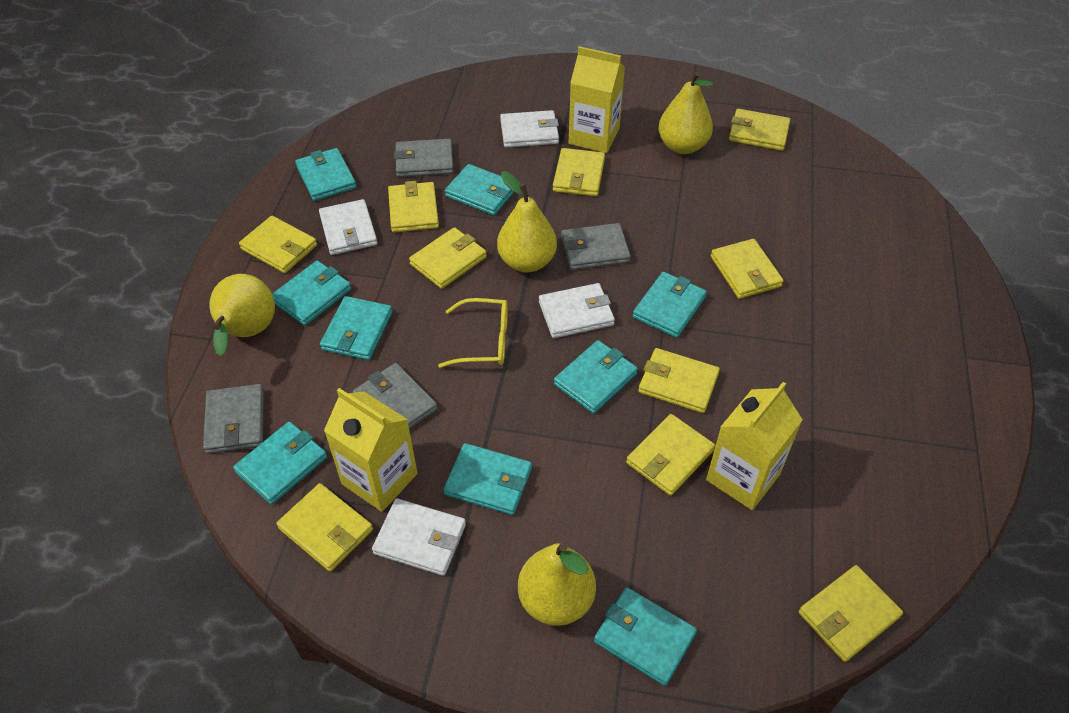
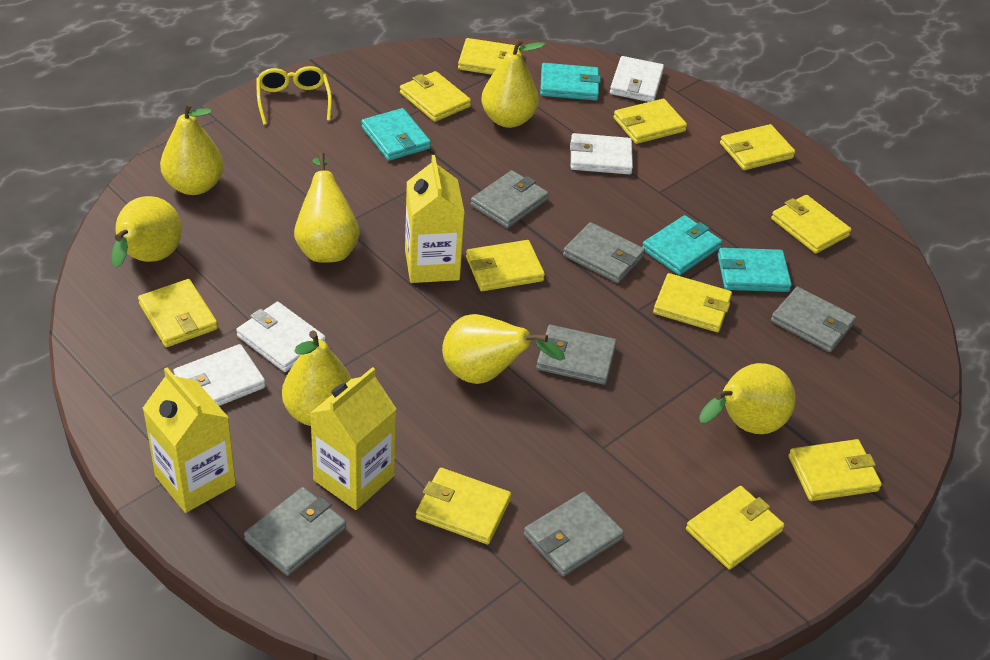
grey wallet: 4 -> 6
turquoise wallet: 9 -> 4
yellow pear: 4 -> 7
yellow wallet: 10 -> 11

